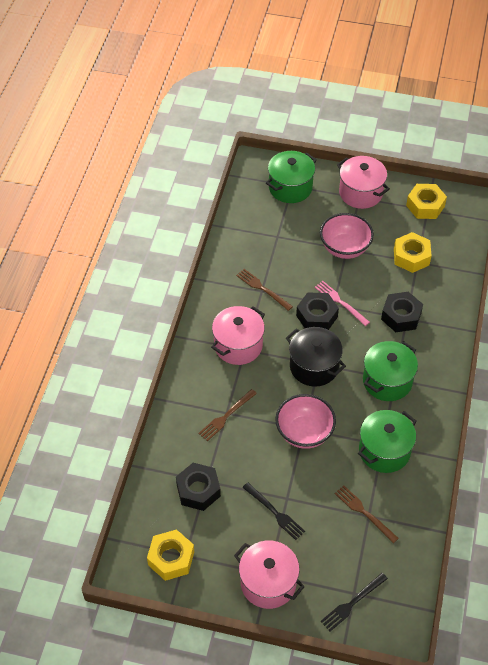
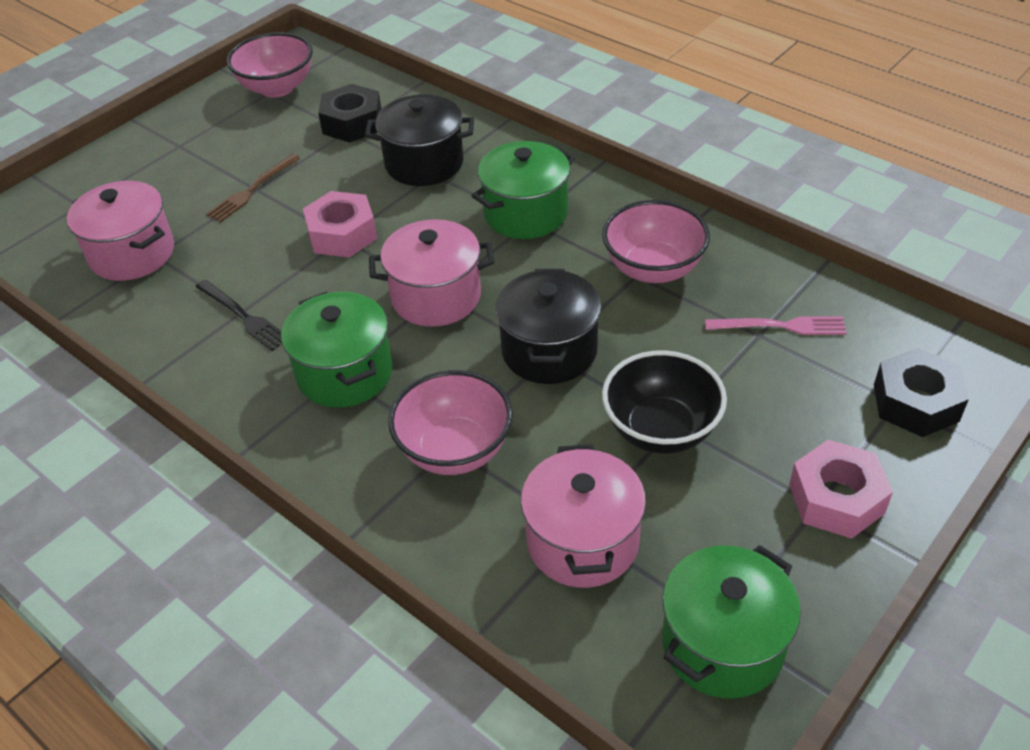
black bowl: 0 -> 1
black fork: 2 -> 1
black nut: 3 -> 2
black pot: 1 -> 2
brown fork: 3 -> 1
pink bowl: 2 -> 3
pink nut: 0 -> 2
yellow nut: 3 -> 0

